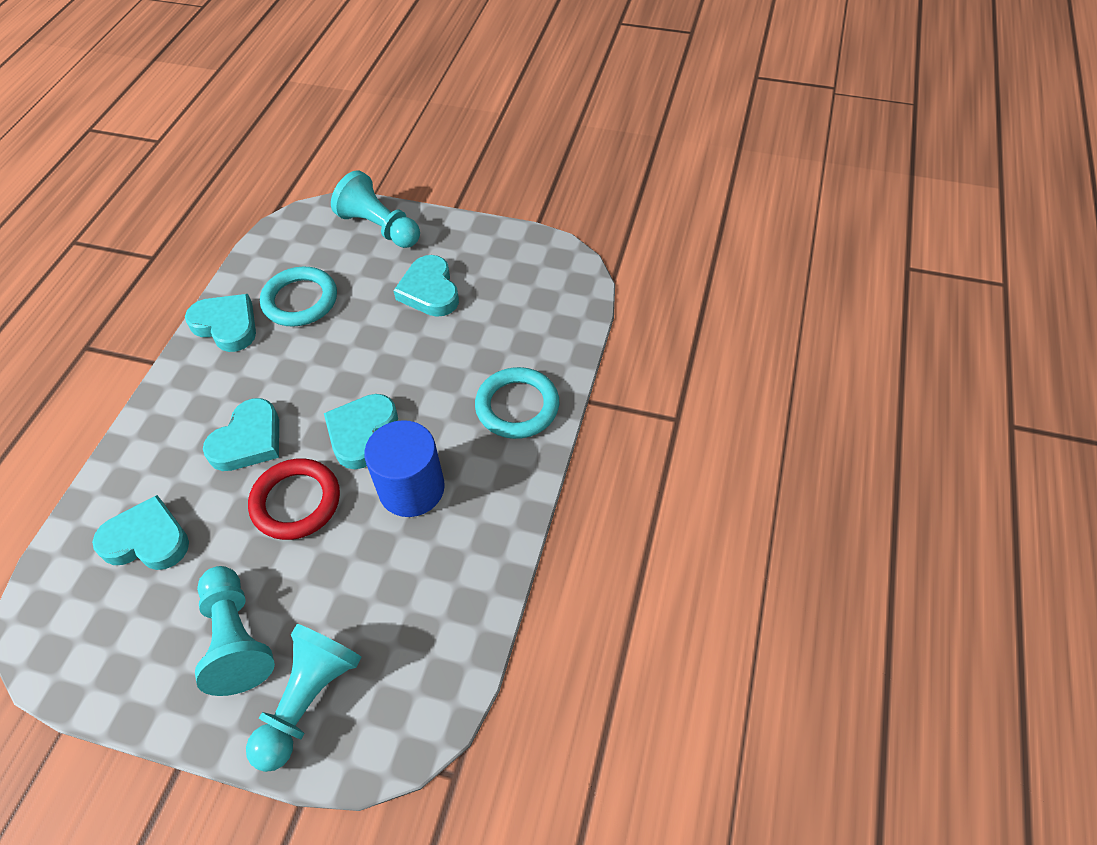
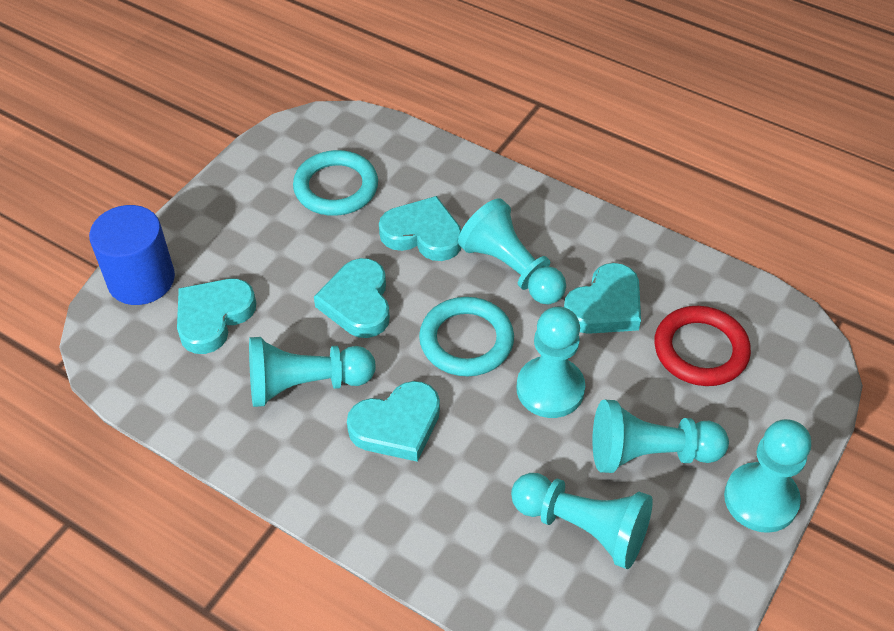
turquoise pawn: 3 -> 6

